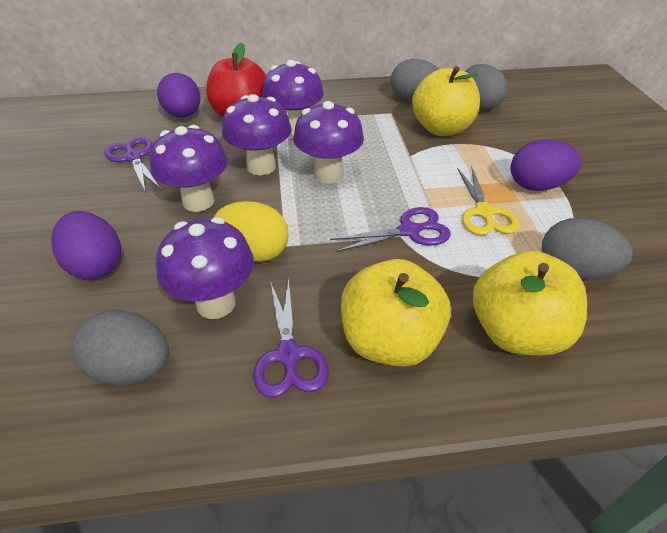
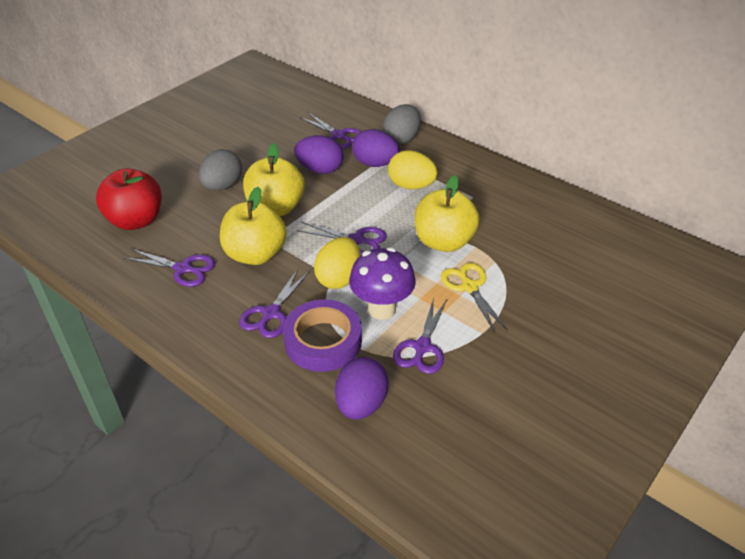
grey egg: 4 -> 2
purple mushroom: 5 -> 1
purple scissors: 3 -> 5
purple tape: 0 -> 1
yellow egg: 1 -> 2

